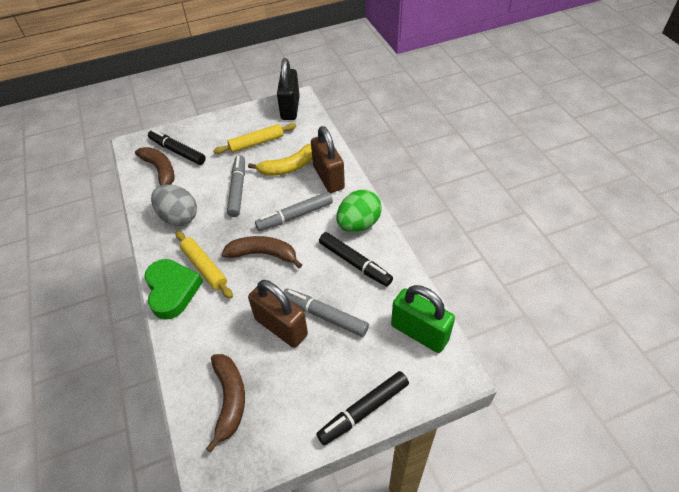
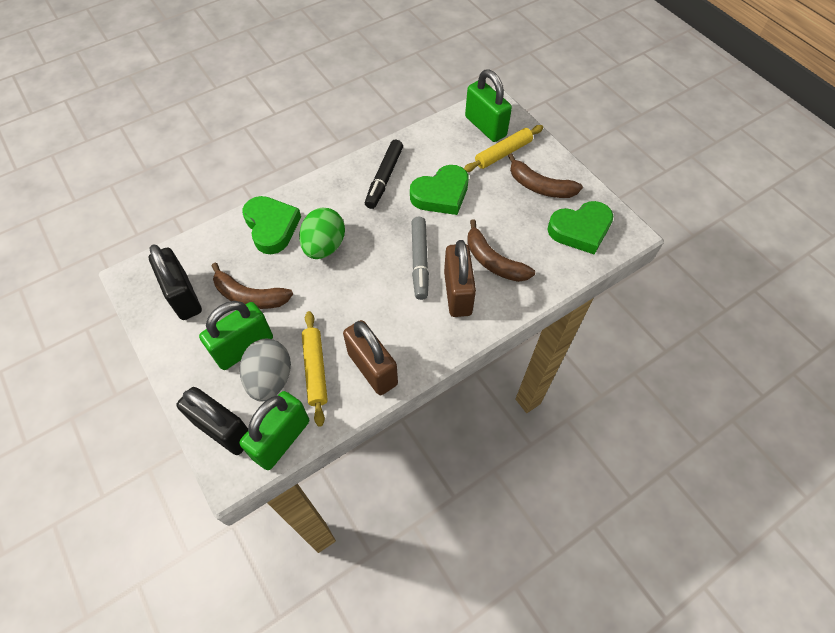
black marker: 3 -> 1
black padlock: 1 -> 2
green heart: 1 -> 3
green padlock: 1 -> 3
grey marker: 3 -> 1
yellow banana: 1 -> 0

